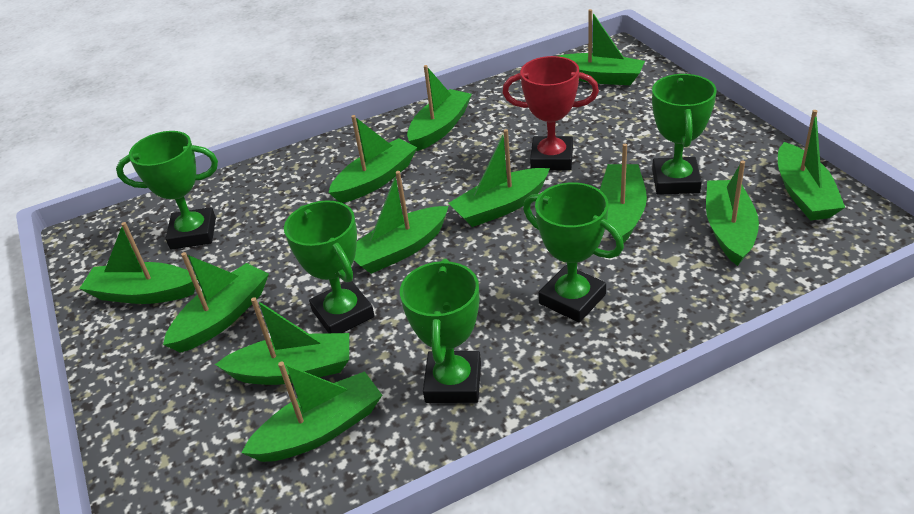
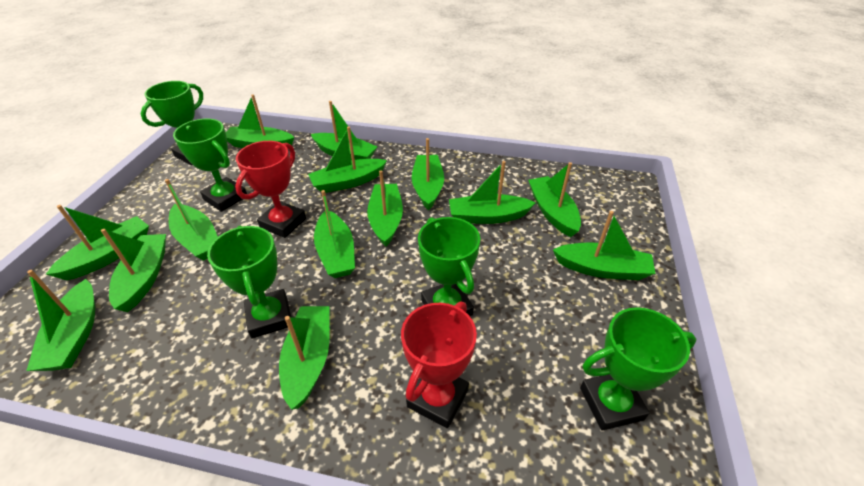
green boat: 12 -> 14
red trophy: 1 -> 2

